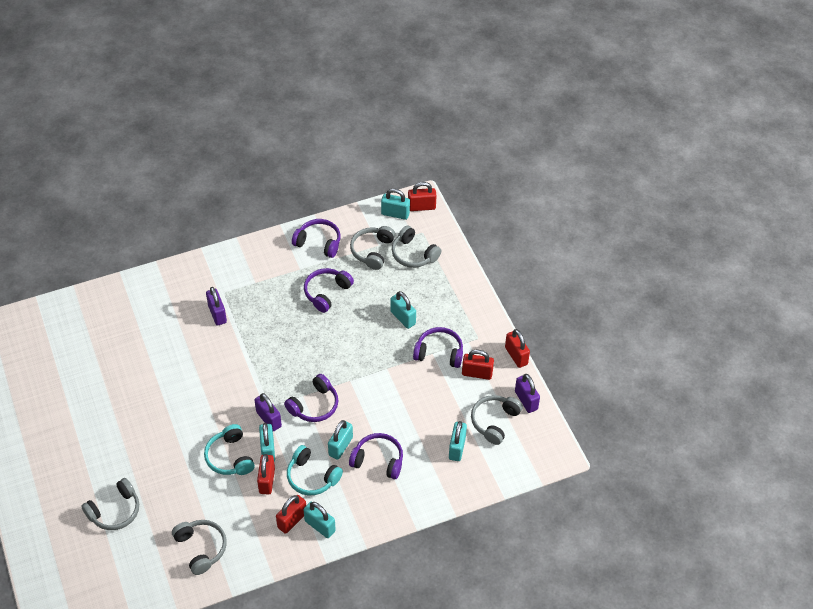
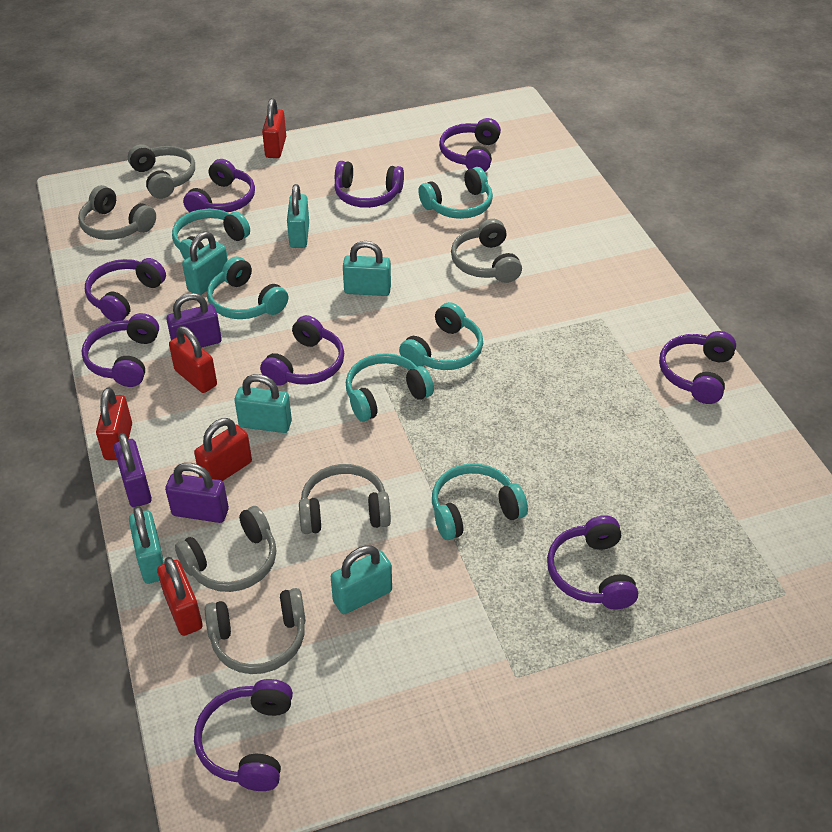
grey headphones: 5 -> 6
purple headphones: 5 -> 9
turquoise headphones: 2 -> 6

